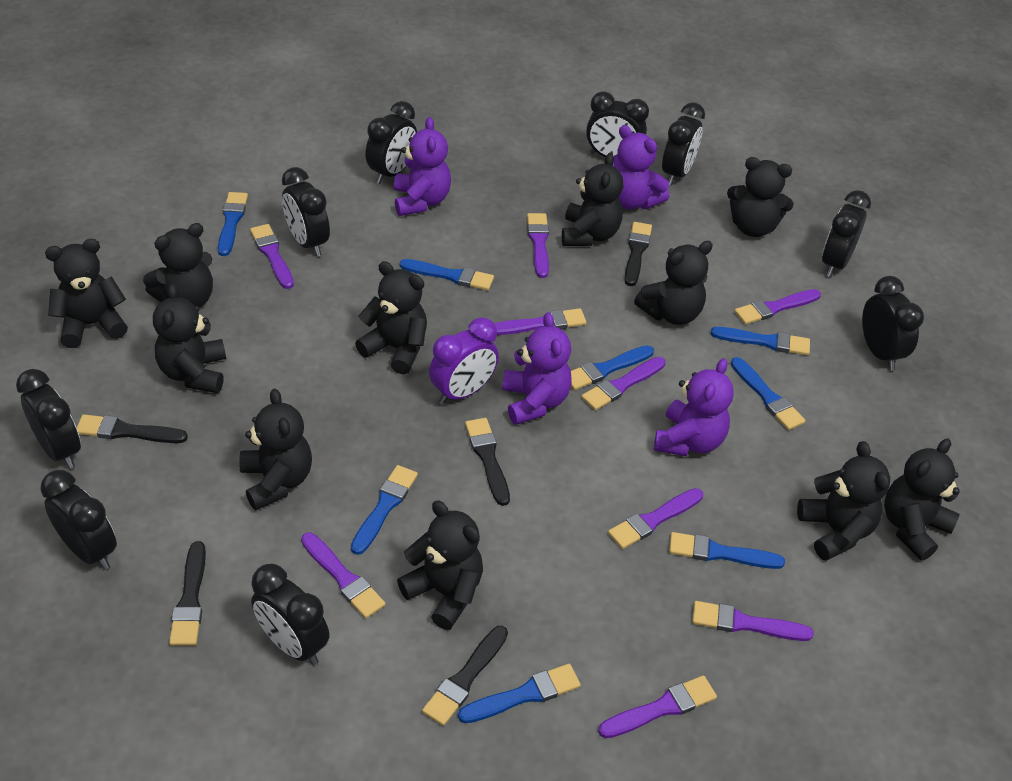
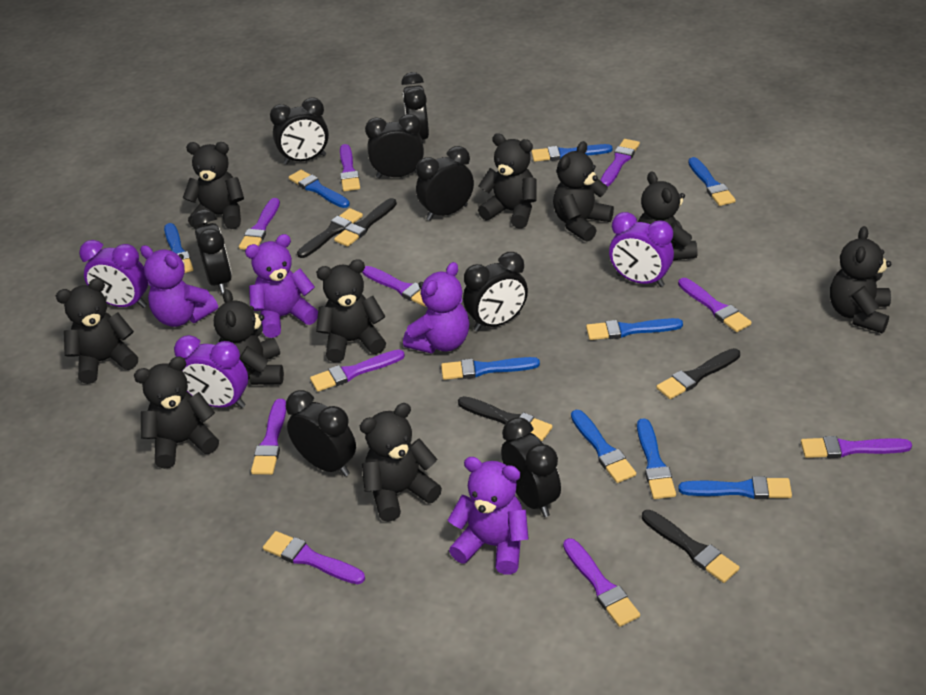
black clock: 9 -> 8
black teddy bear: 11 -> 10
blue brush: 8 -> 9
purple brush: 9 -> 10
purple clock: 1 -> 3

